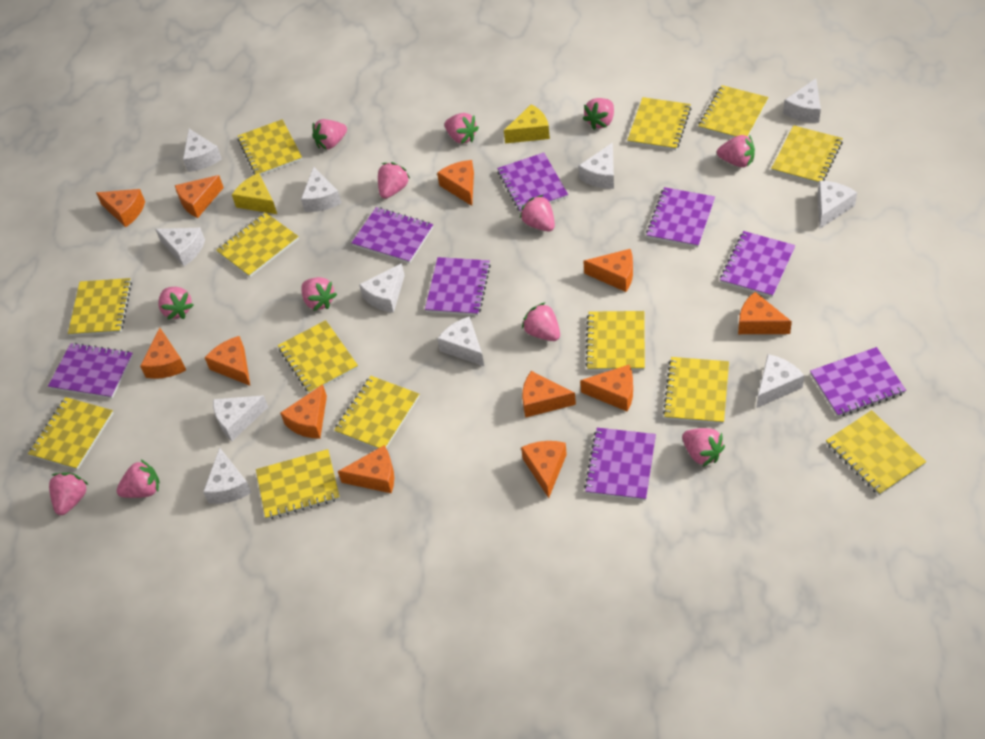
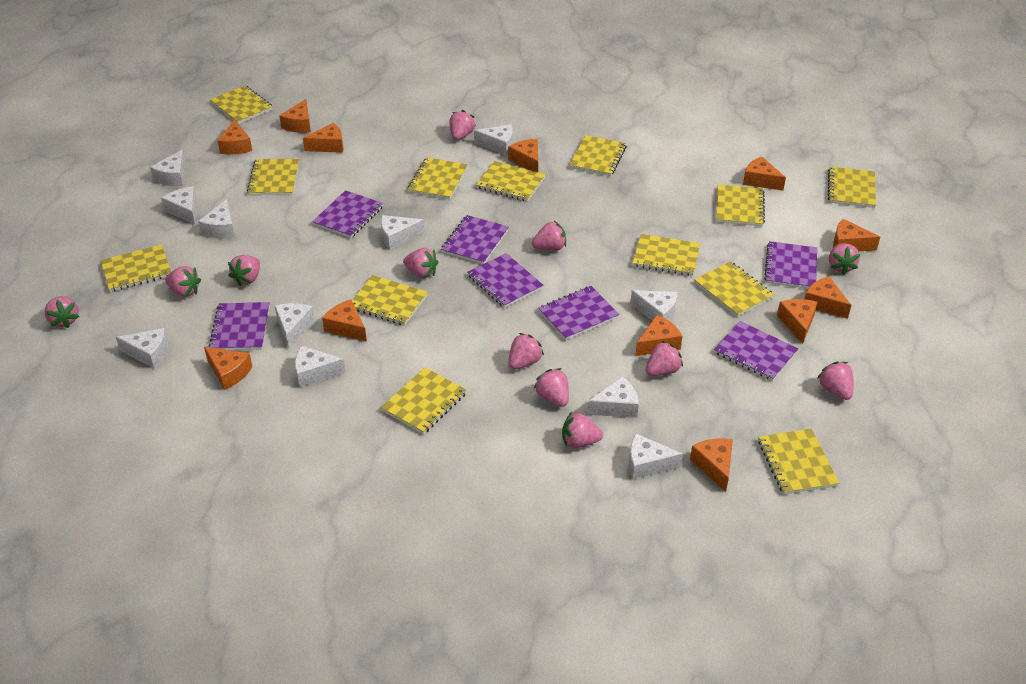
purple notebook: 8 -> 7
yellow cheese: 2 -> 0

